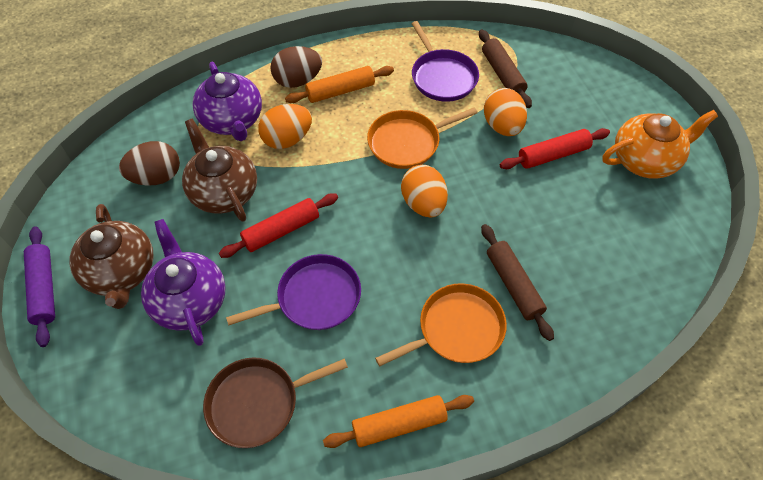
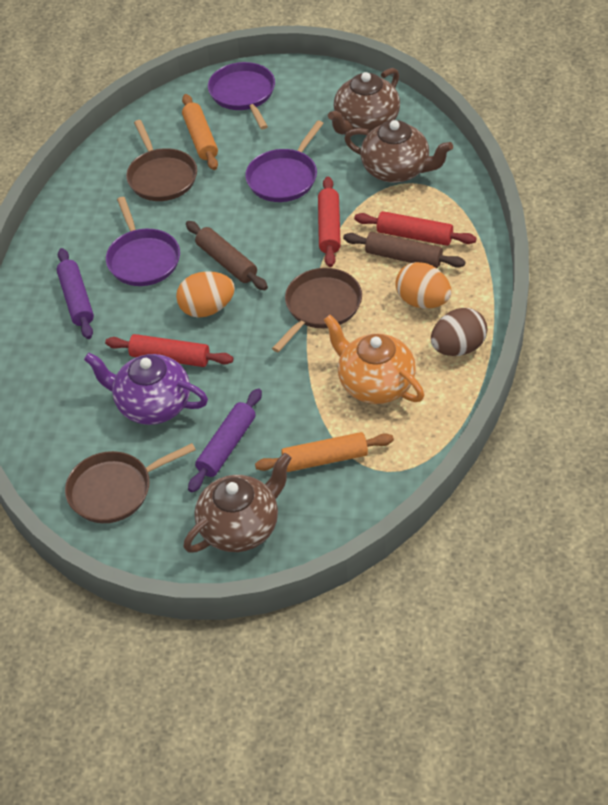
brown egg: 2 -> 1
brown pan: 1 -> 3
brown teapot: 2 -> 3
orange egg: 3 -> 2
orange pan: 2 -> 0
purple pan: 2 -> 3
purple rolling pin: 1 -> 2
purple teapot: 2 -> 1
red rolling pin: 2 -> 3

